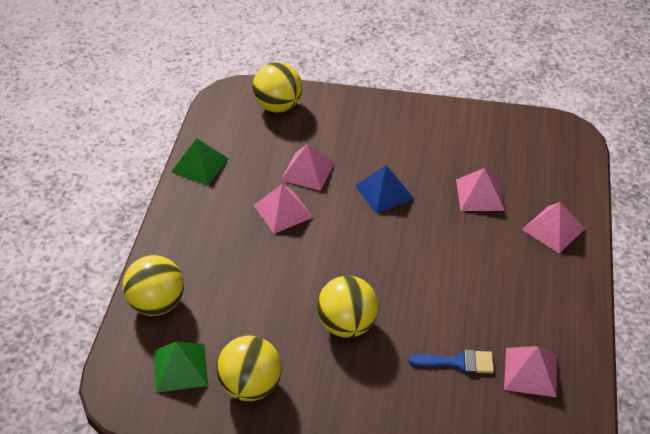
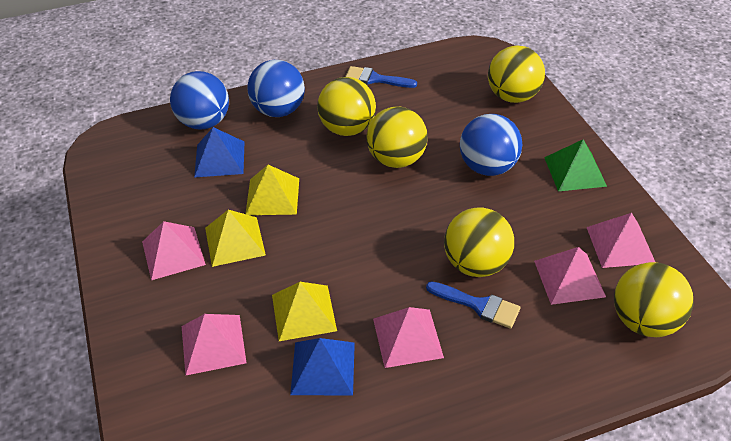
blue ball: 0 -> 3
blue brush: 1 -> 2
blue pyramid: 1 -> 2
green pyramid: 2 -> 1
yellow ball: 4 -> 5
yellow pyramid: 0 -> 3

